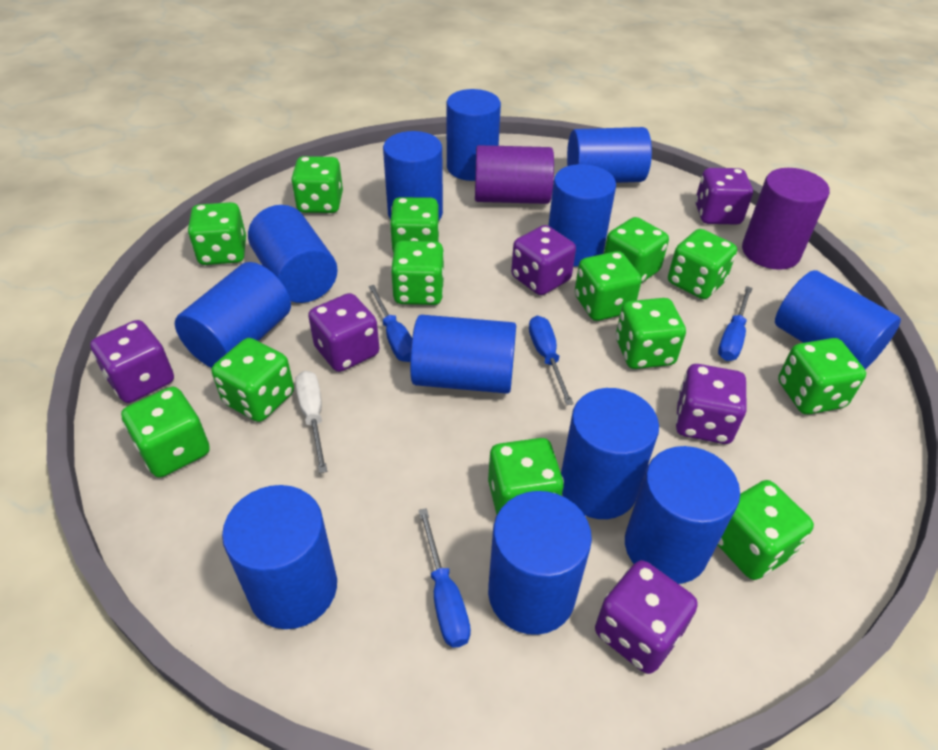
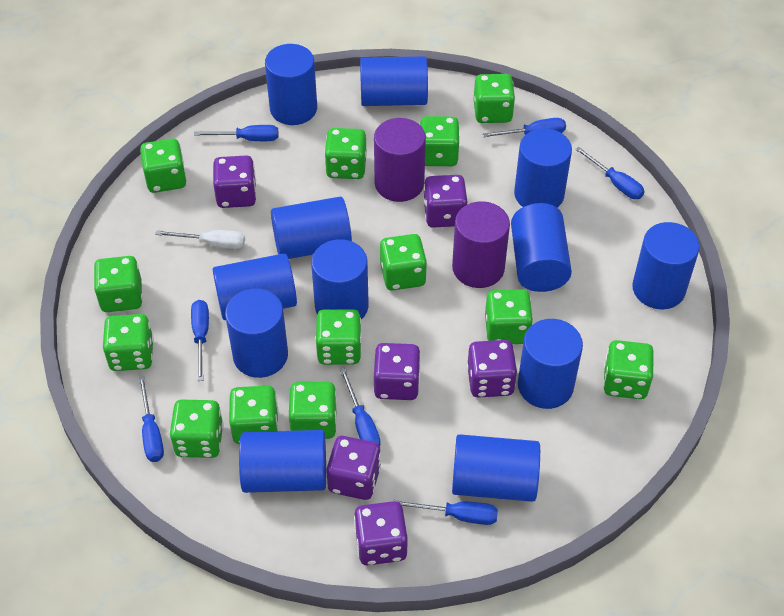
blue screwdriver: 4 -> 7

